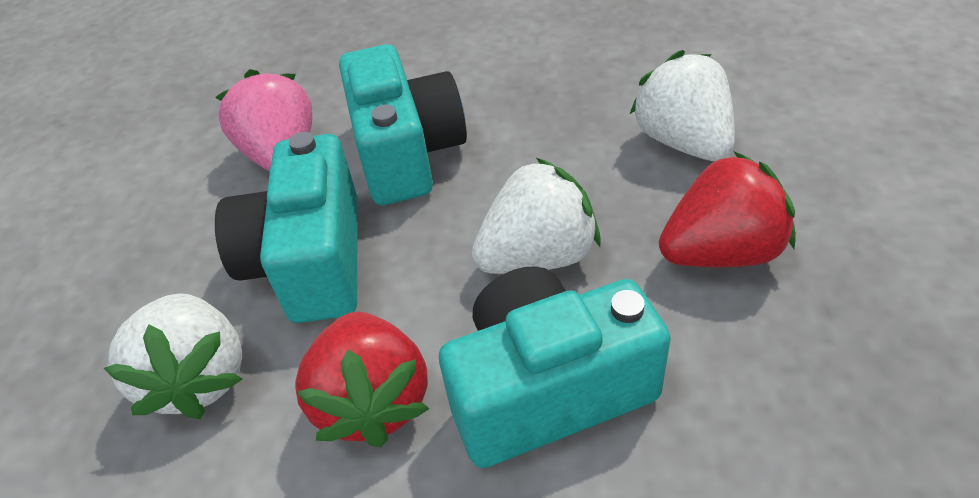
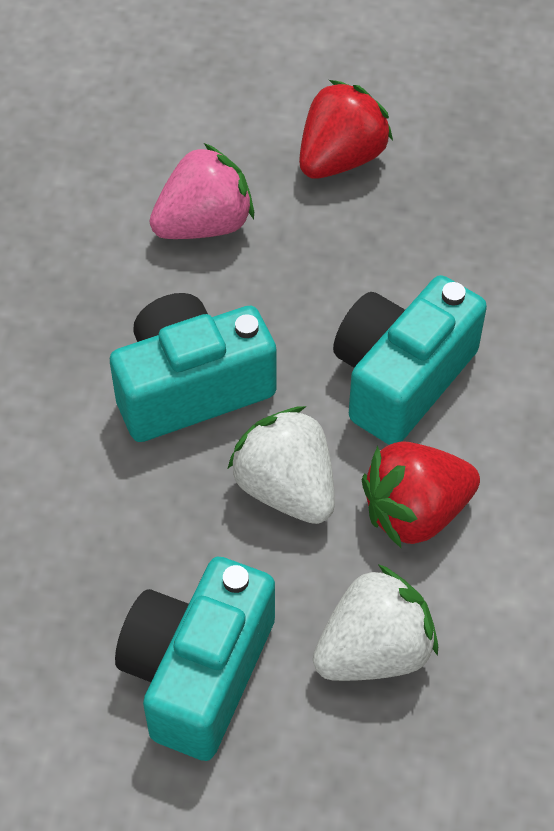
white strawberry: 3 -> 2

